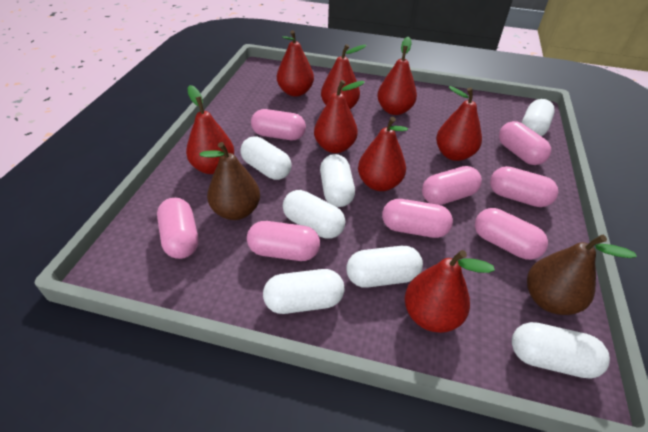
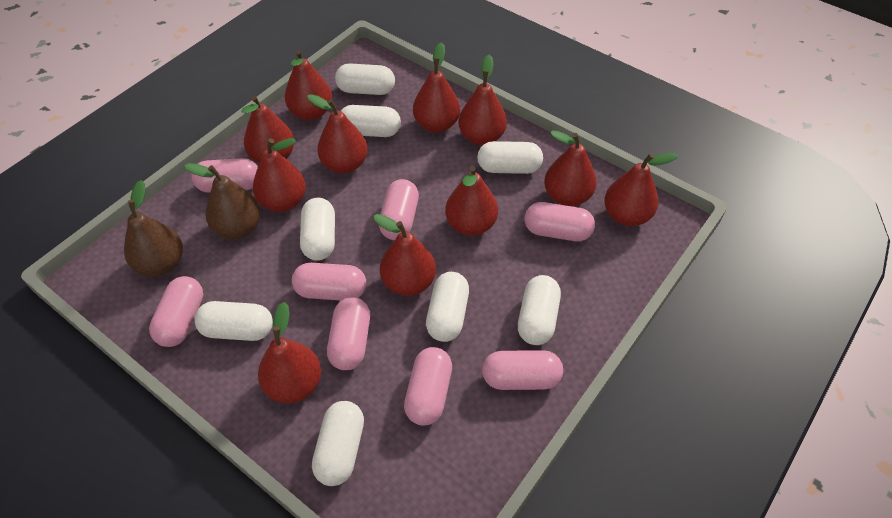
red pear: 8 -> 11
white capsule: 7 -> 8

